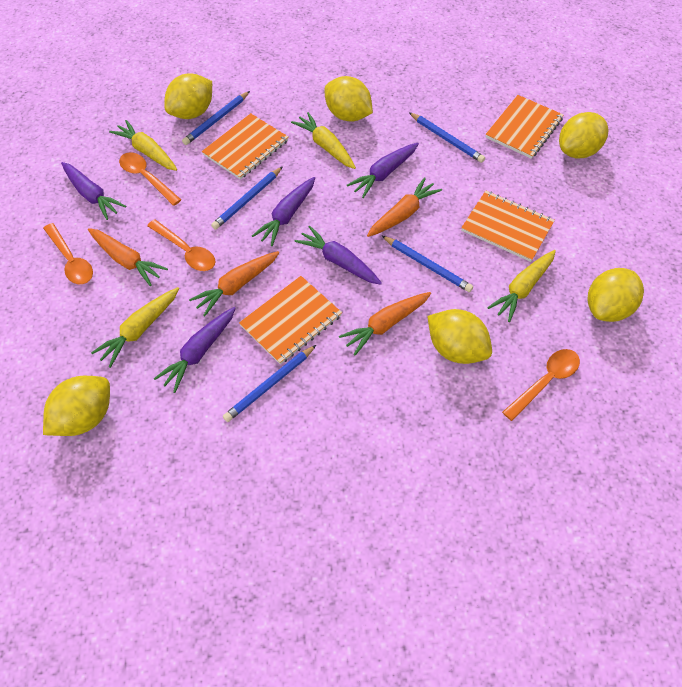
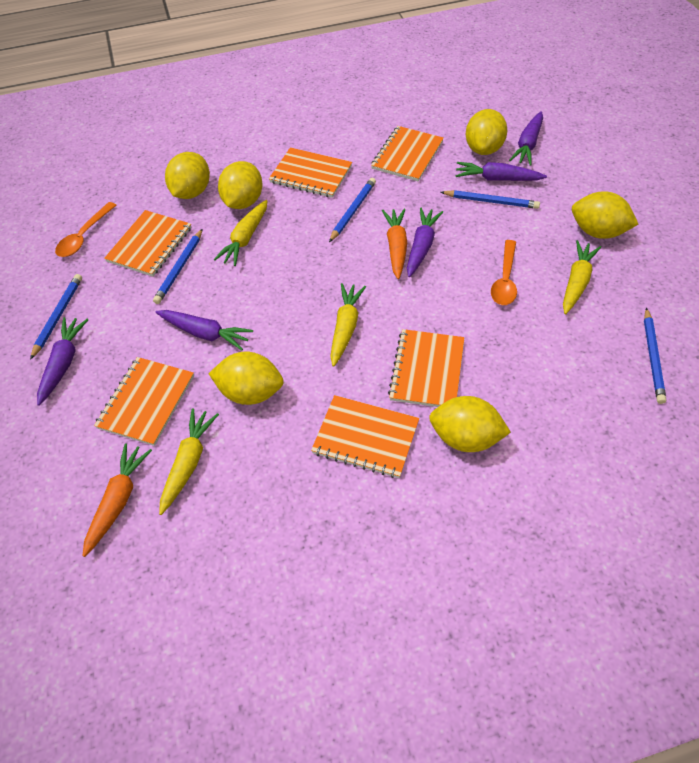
orange carrot: 4 -> 2
orange notebook: 4 -> 6
orange spoon: 4 -> 2

